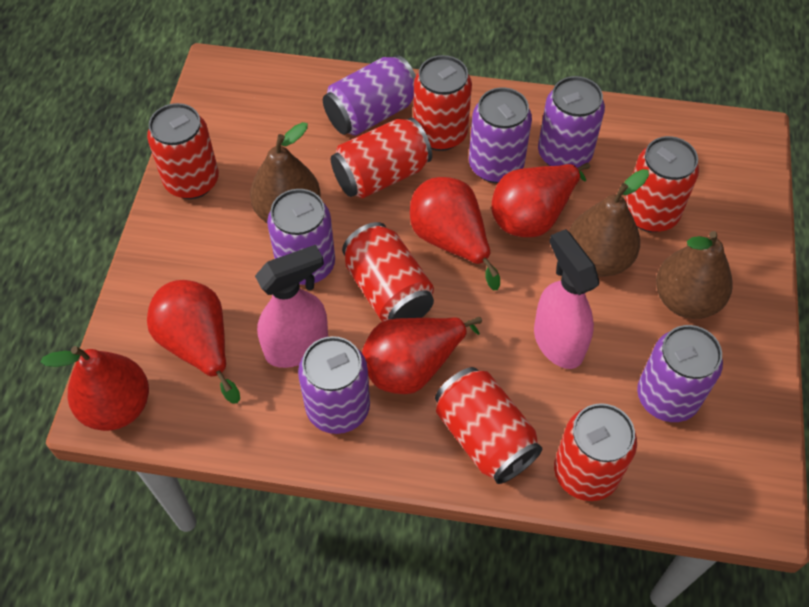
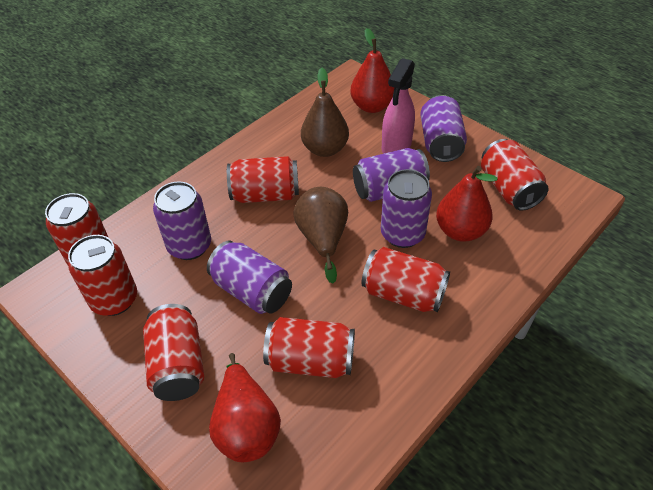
brown pear: 3 -> 2
pink spray bottle: 2 -> 1
purple can: 6 -> 5
red pear: 5 -> 3

